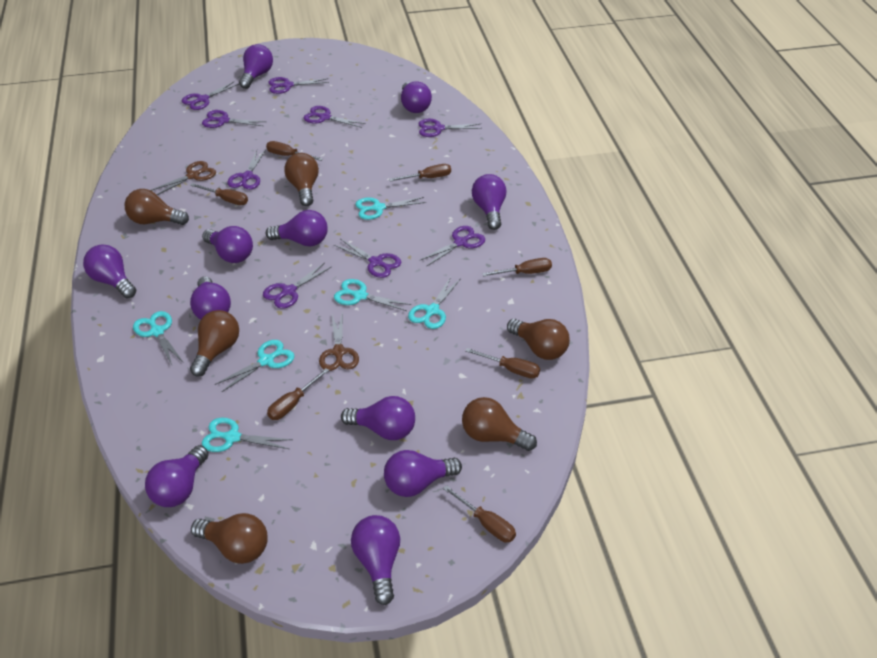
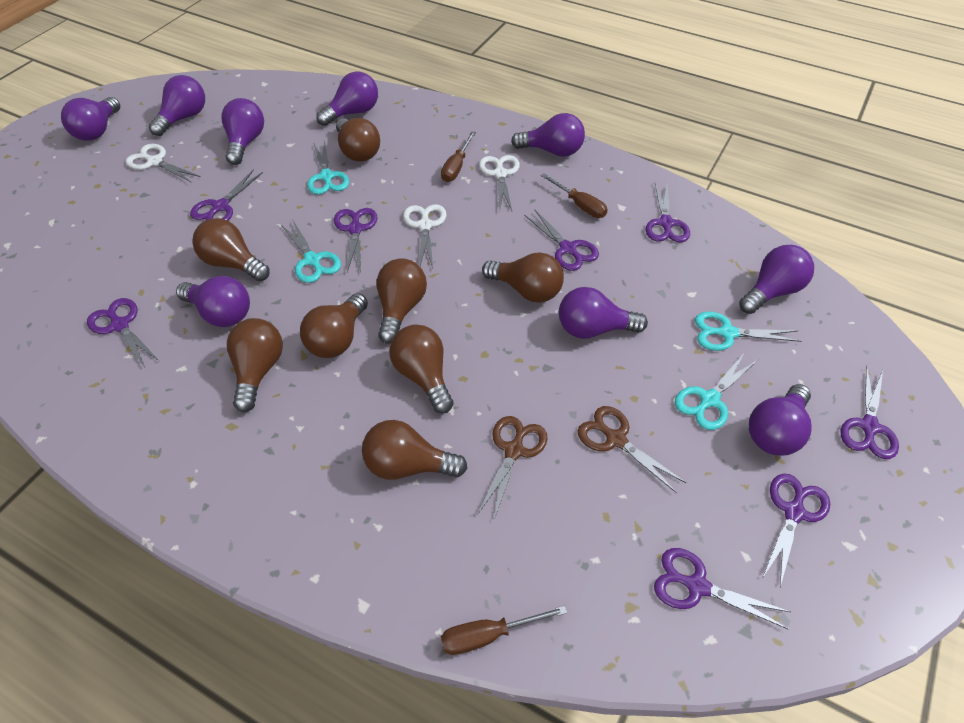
brown light bulb: 6 -> 8
brown screwdriver: 7 -> 3
purple light bulb: 11 -> 9
purple scissors: 9 -> 8
turquoise scissors: 6 -> 4
white scissors: 0 -> 3

